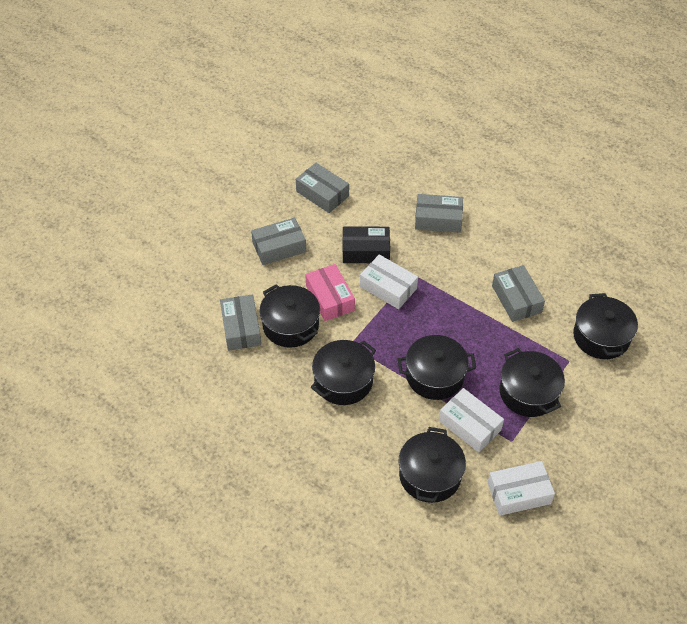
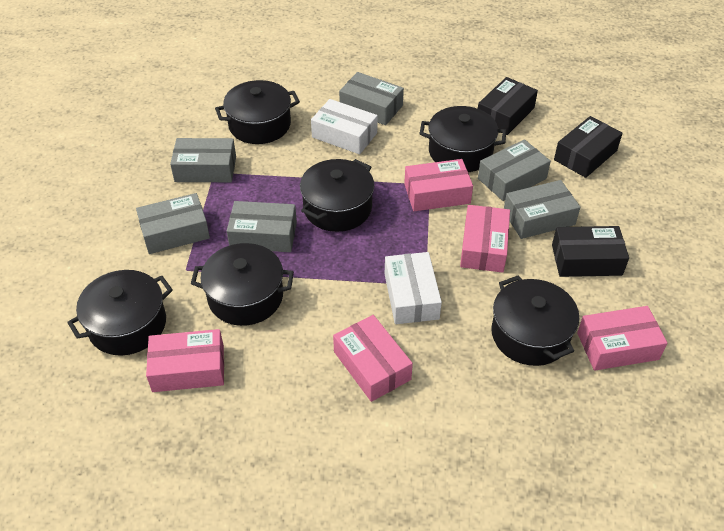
black box: 1 -> 3
grey box: 5 -> 6
pink box: 1 -> 5
white box: 3 -> 2

